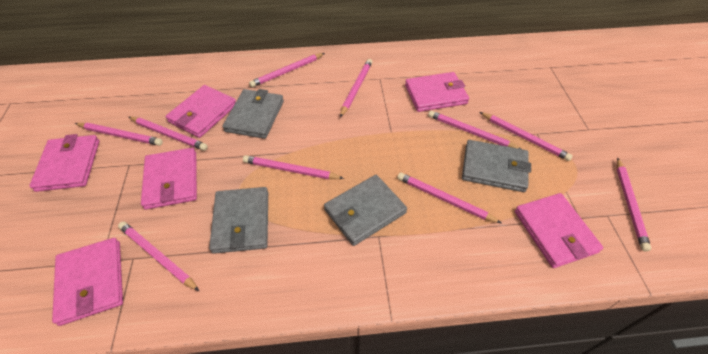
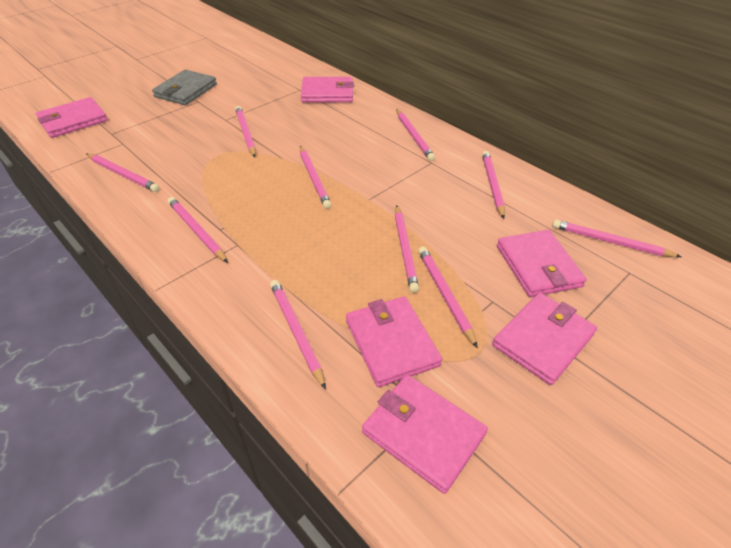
grey wallet: 4 -> 1

